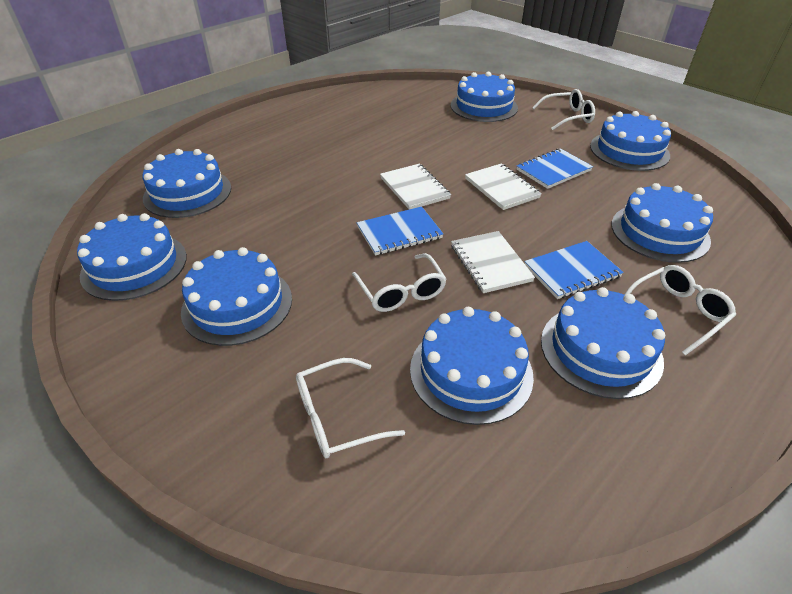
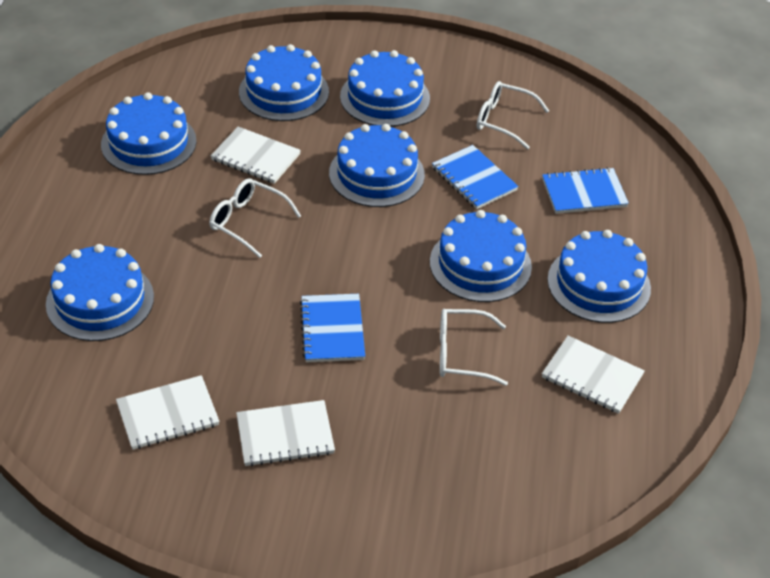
blue cake: 8 -> 7
white glasses: 4 -> 3
white notebook: 3 -> 4

